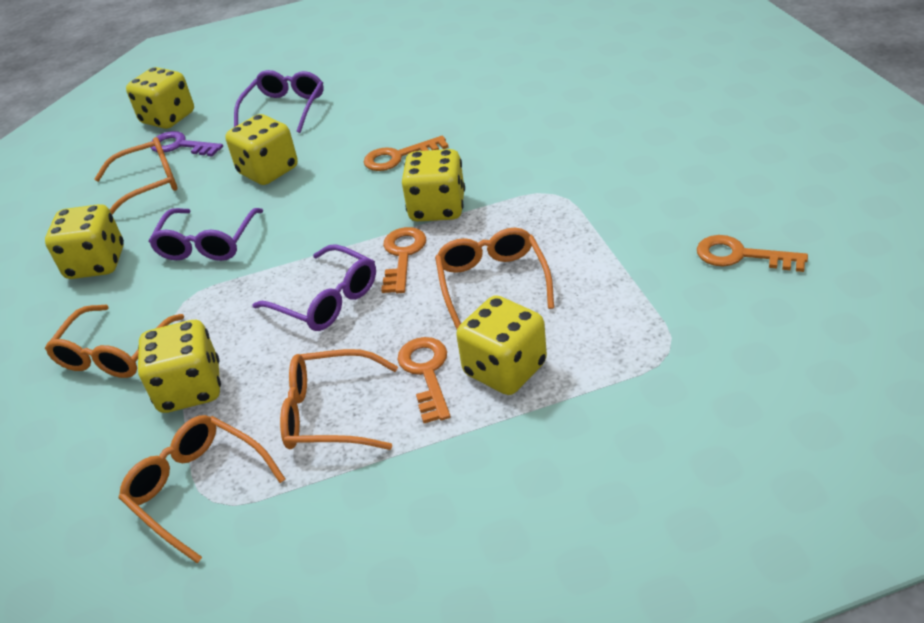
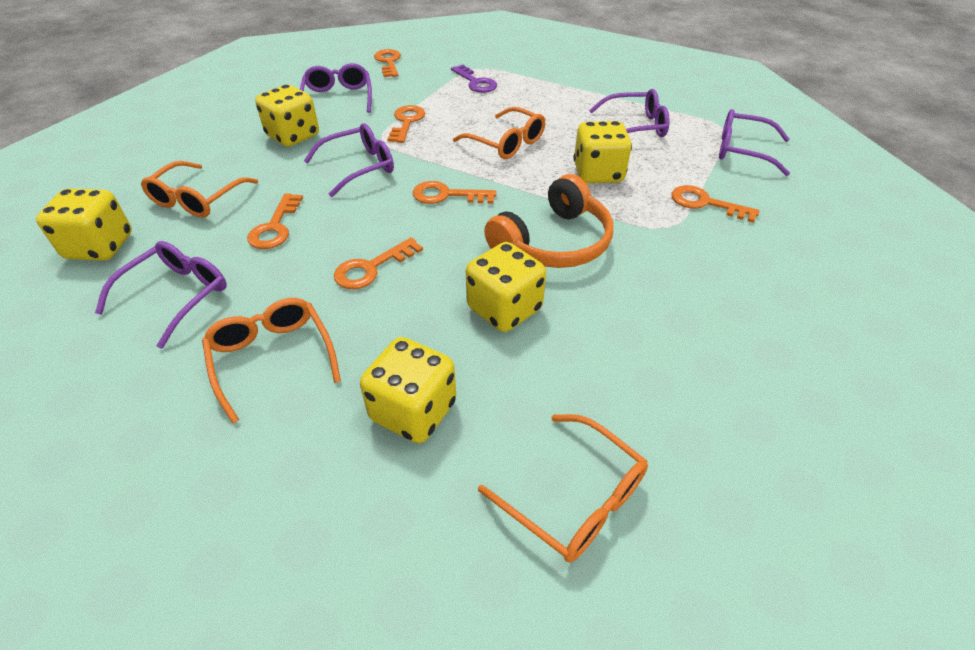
orange glasses: 5 -> 4
orange headphones: 0 -> 1
orange key: 4 -> 6
purple glasses: 3 -> 5
yellow dice: 6 -> 5

